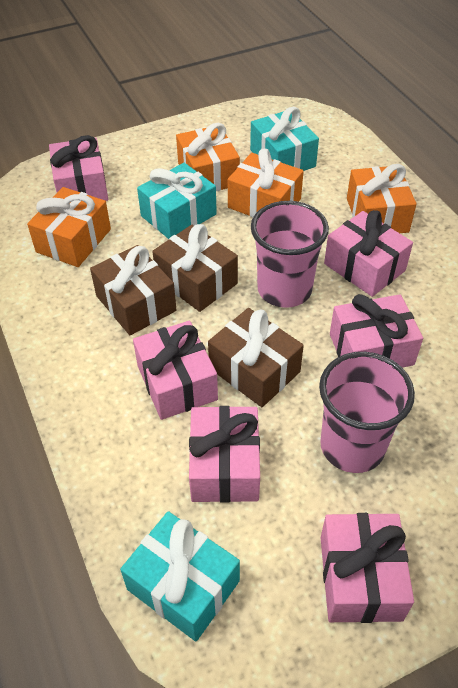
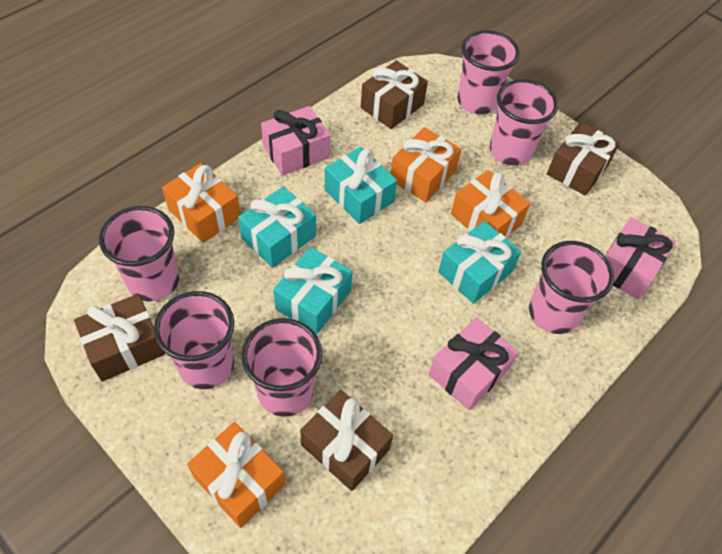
brown gift: 3 -> 4
pink cup: 2 -> 6
pink gift: 6 -> 3
turquoise gift: 3 -> 4

